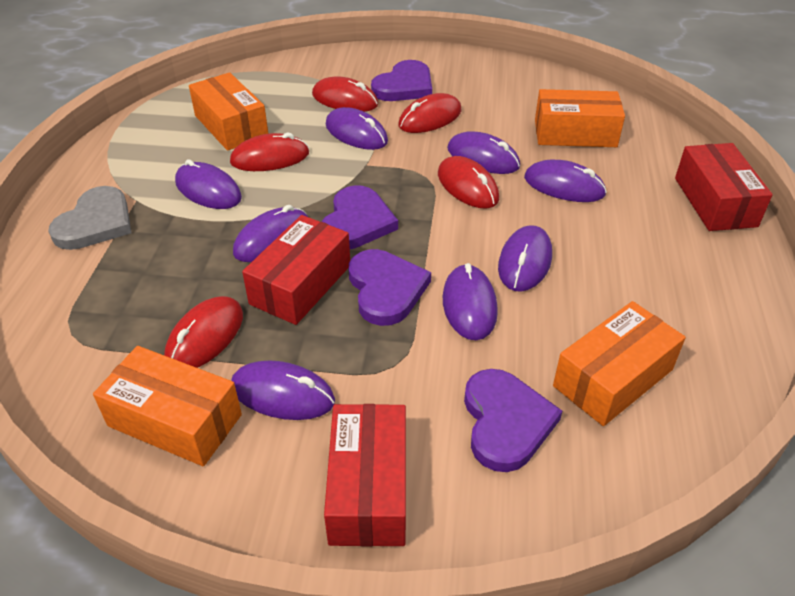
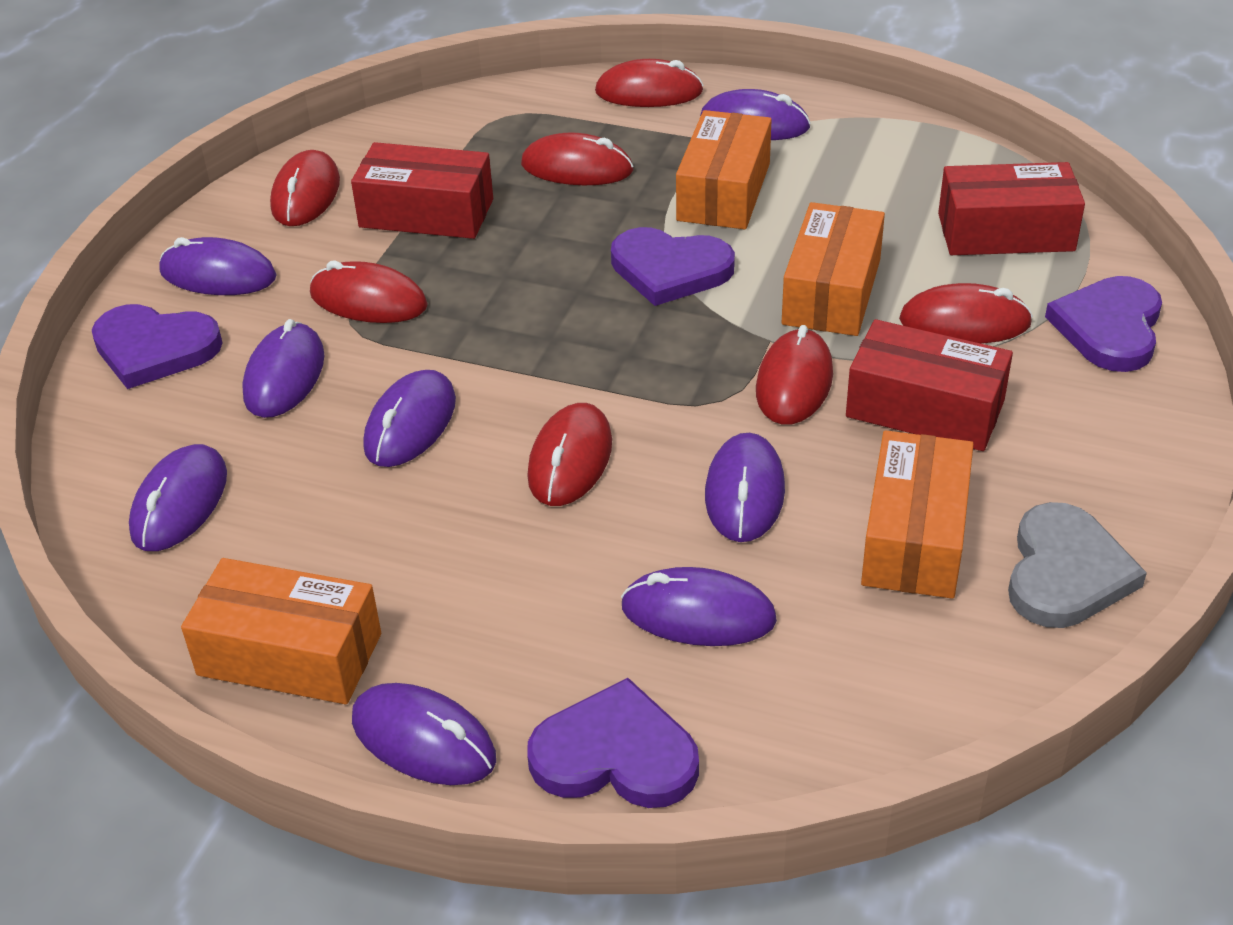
red mouse: 5 -> 7

